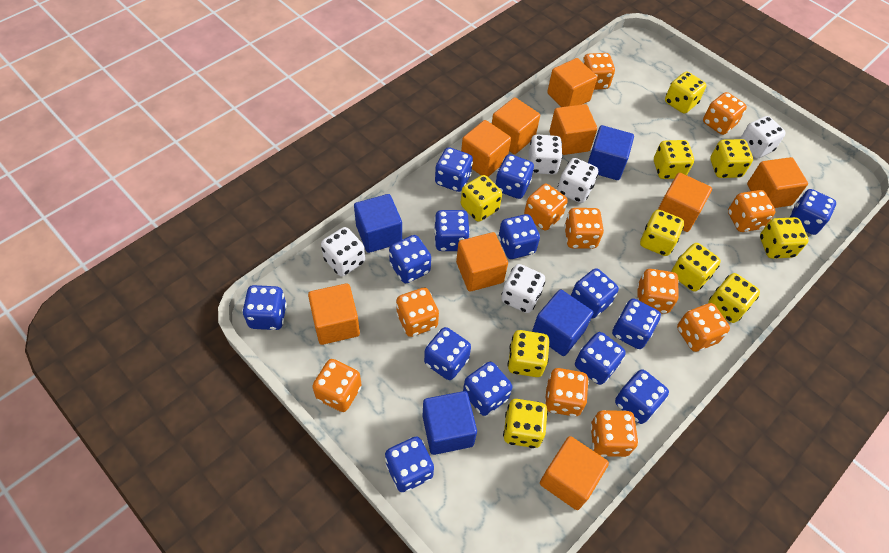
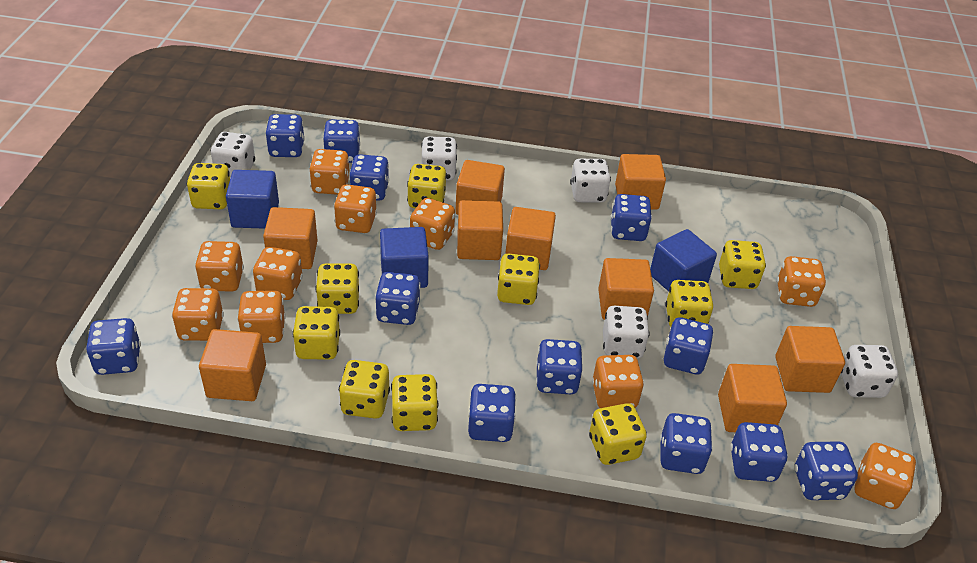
blue cube: 4 -> 3
blue dice: 14 -> 12
orange dice: 11 -> 10

